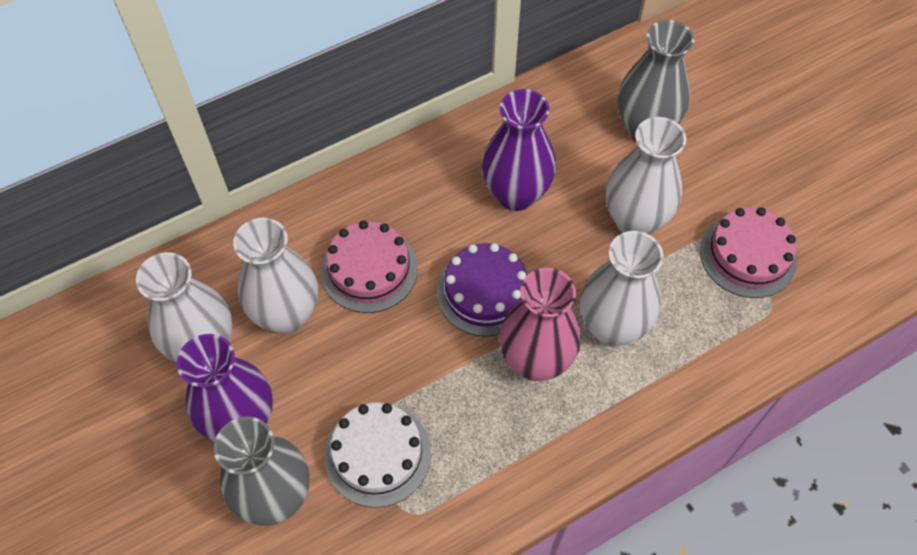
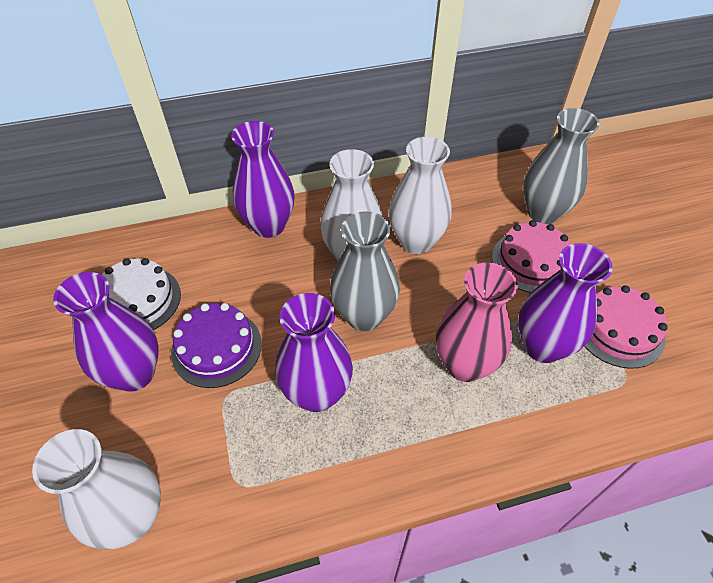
purple vase: 2 -> 4
white vase: 4 -> 3

